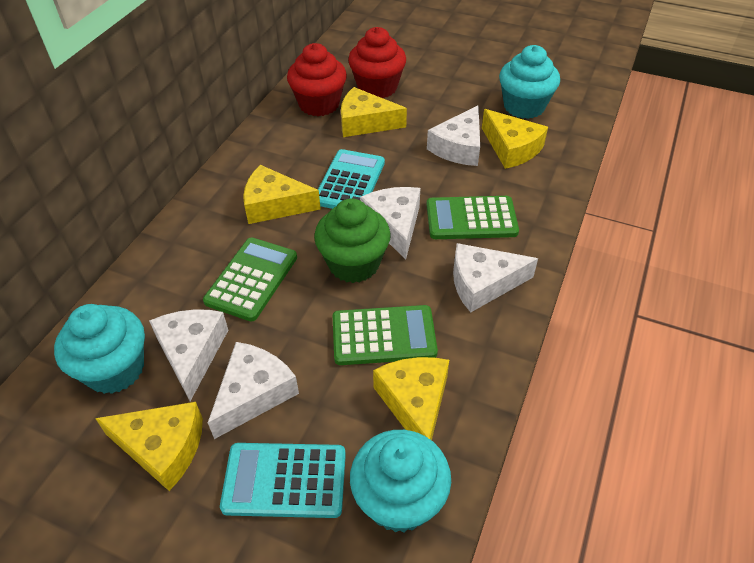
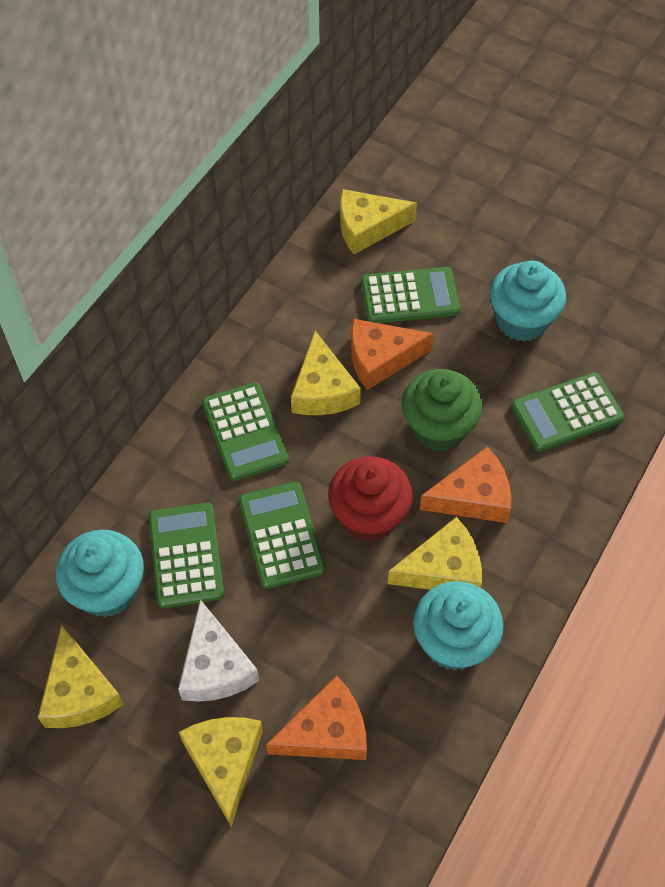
green calculator: 3 -> 5
orange cheese: 0 -> 3
red cupcake: 2 -> 1
turquoise calculator: 2 -> 0
white cheese: 5 -> 1

